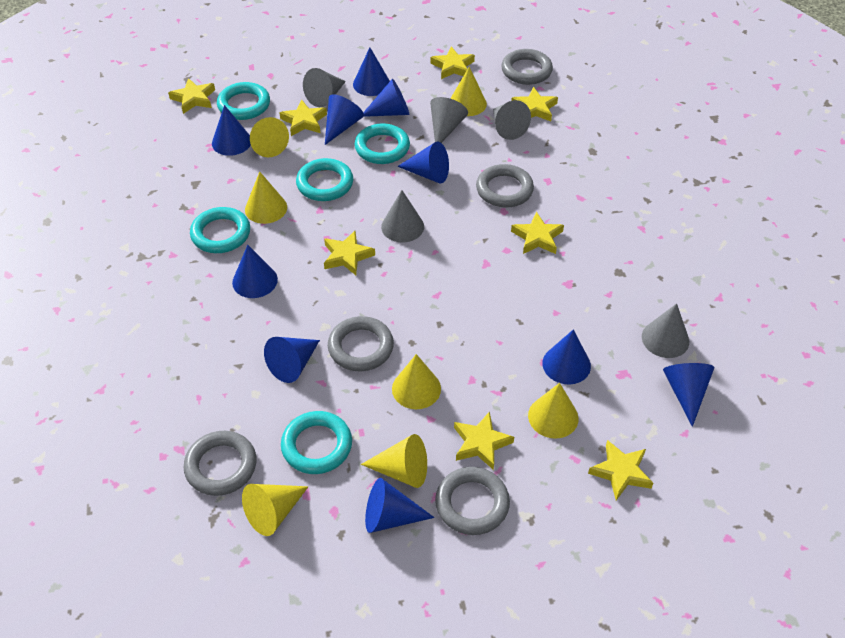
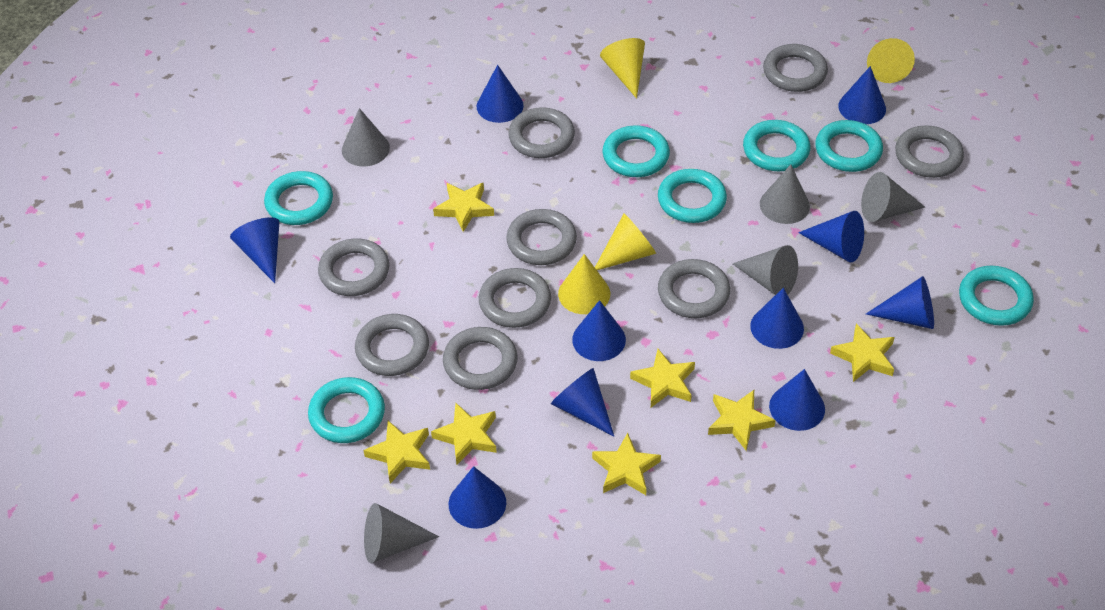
grey ring: 5 -> 9
turquoise ring: 5 -> 7
yellow cone: 7 -> 4
yellow star: 8 -> 7

